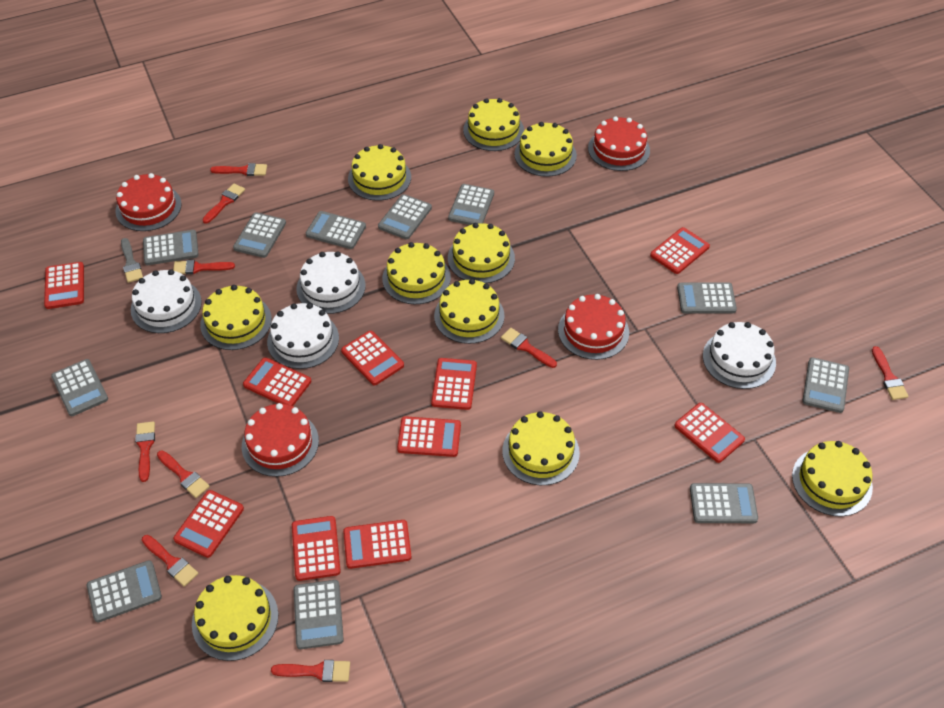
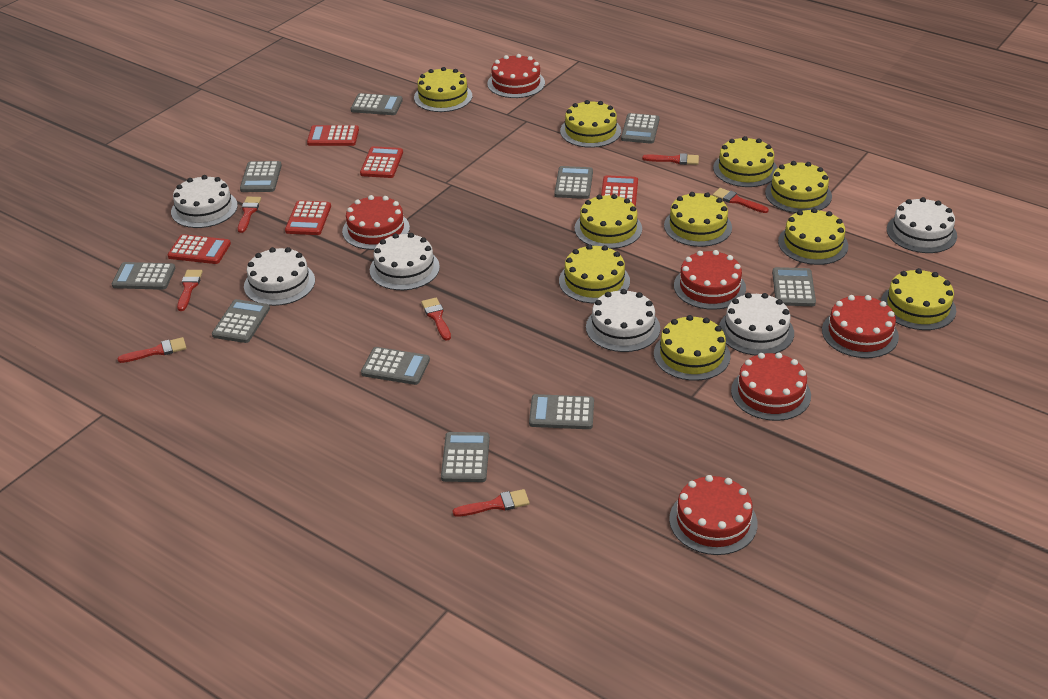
grey brush: 1 -> 0
grey calculator: 11 -> 10
red brush: 9 -> 7
red cake: 4 -> 6
red calculator: 10 -> 5
white cake: 4 -> 6

